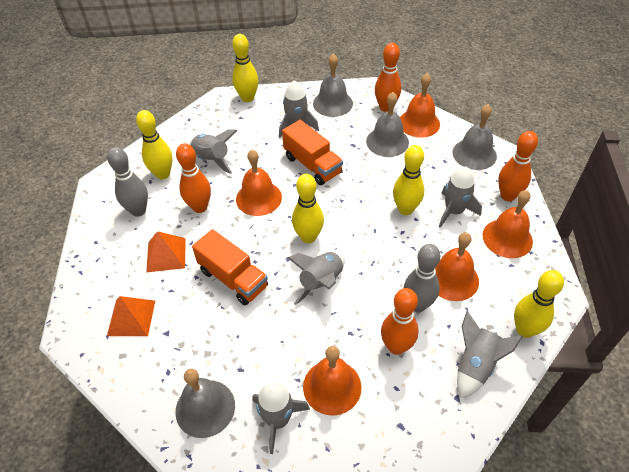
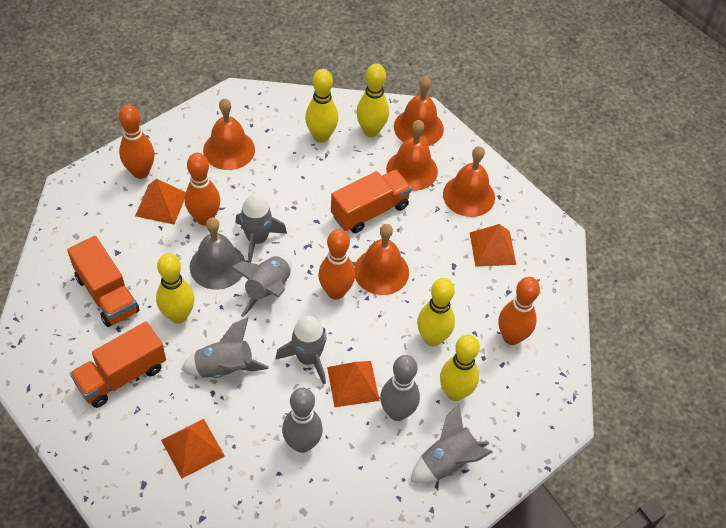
grey bell: 4 -> 1
grey rocket: 6 -> 5
orange pyramid: 2 -> 4
orange truck: 2 -> 3

